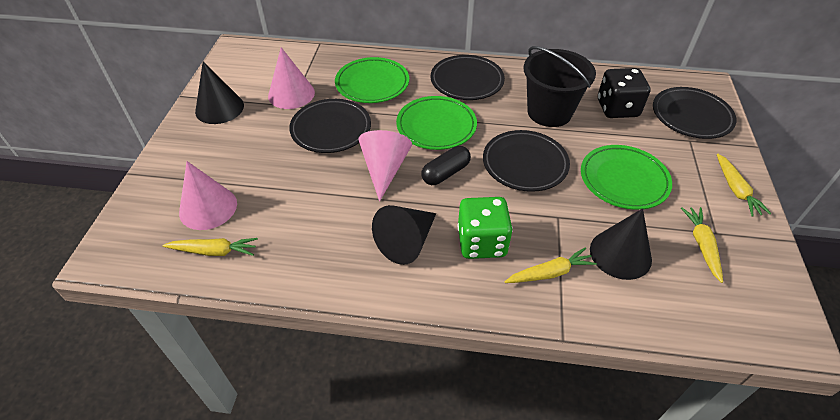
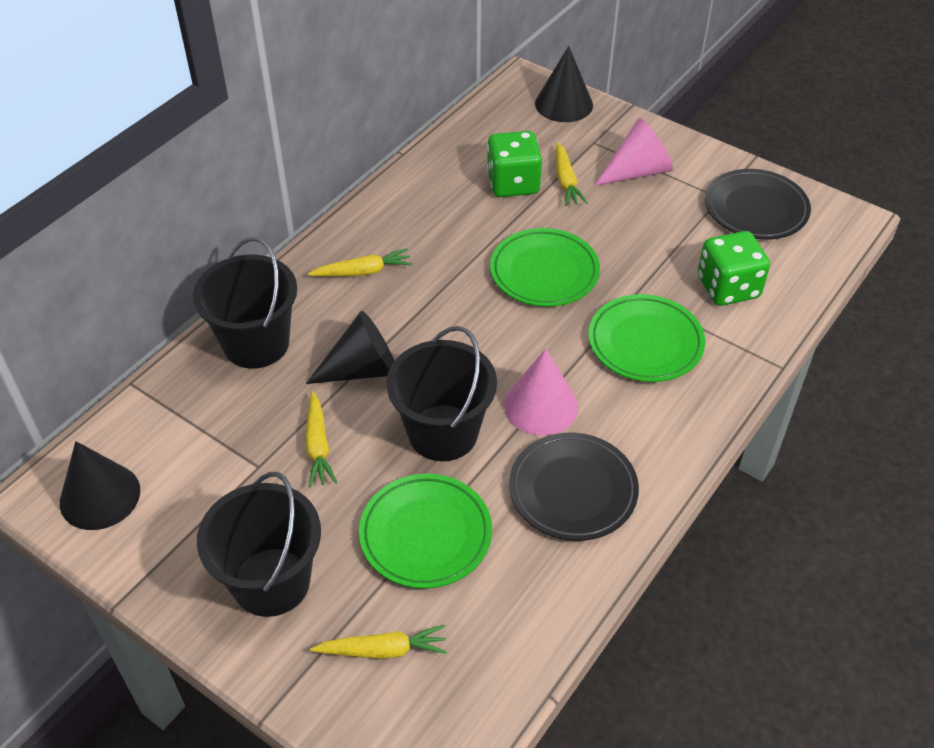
black bucket: 1 -> 3
black capsule: 1 -> 0
black dice: 1 -> 0
black plate: 4 -> 2
green dice: 1 -> 2
pink cone: 3 -> 2

